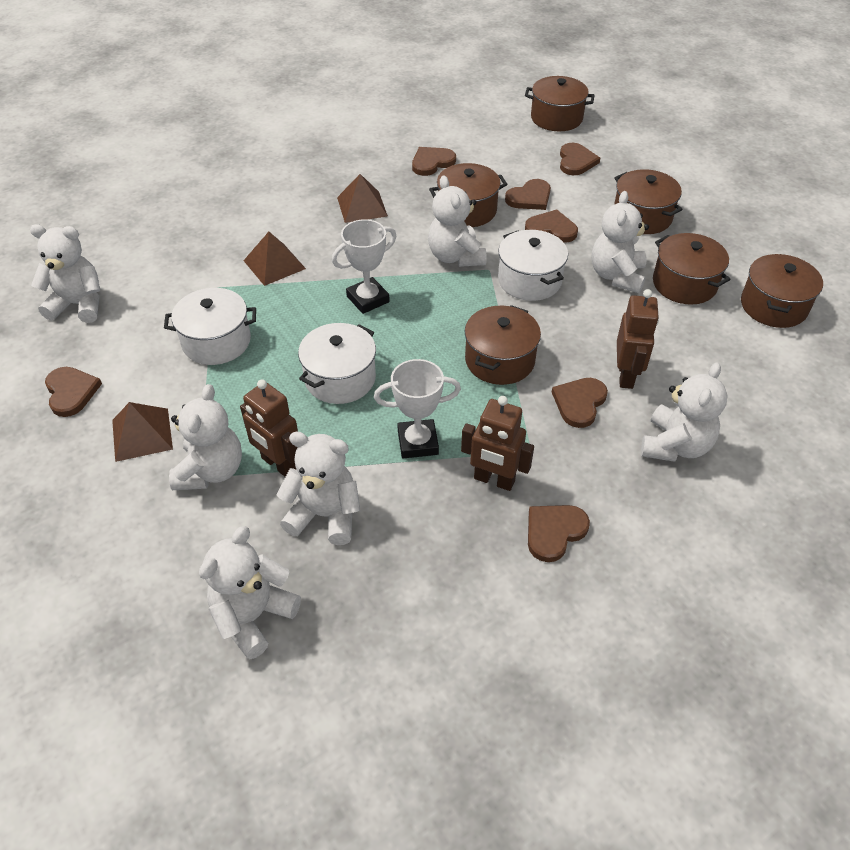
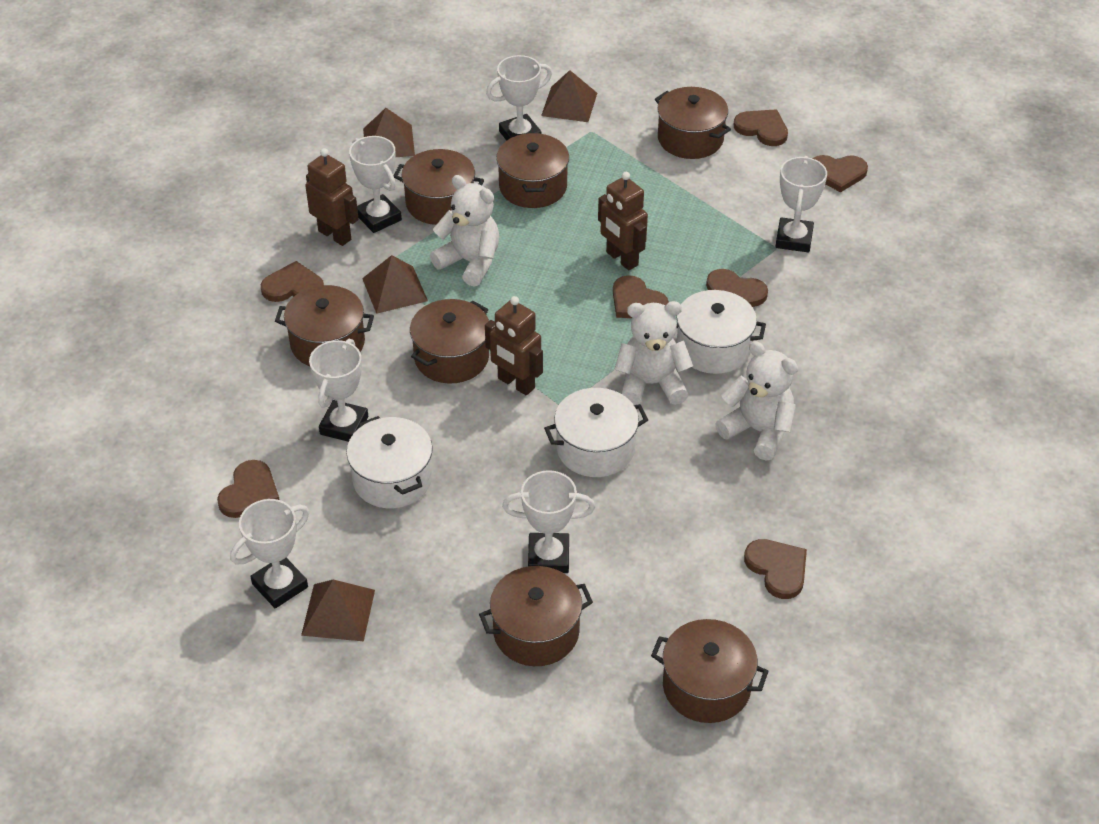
brown pot: 6 -> 7
brown pyramid: 3 -> 4
white teddy bear: 7 -> 3
white trophy: 2 -> 6

